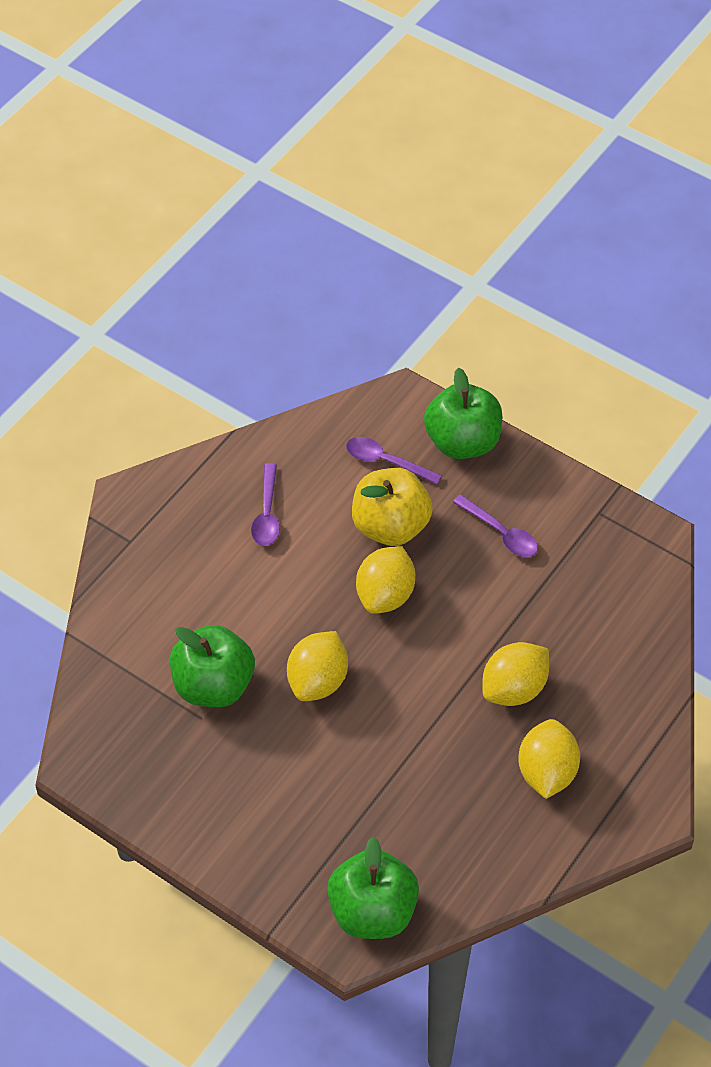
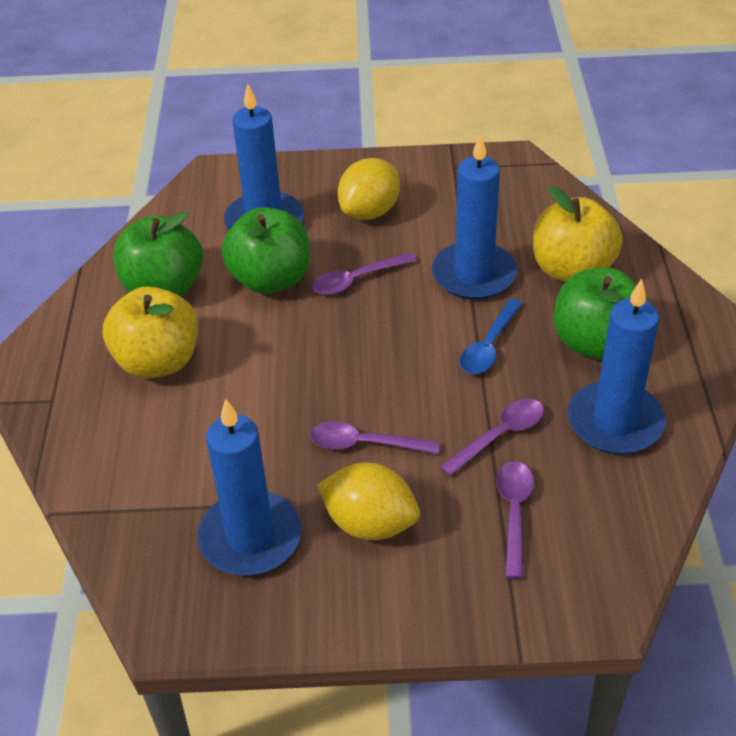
blue candle: 0 -> 4
blue spoon: 0 -> 1
purple spoon: 3 -> 4
yellow apple: 1 -> 2
yellow lemon: 4 -> 2

